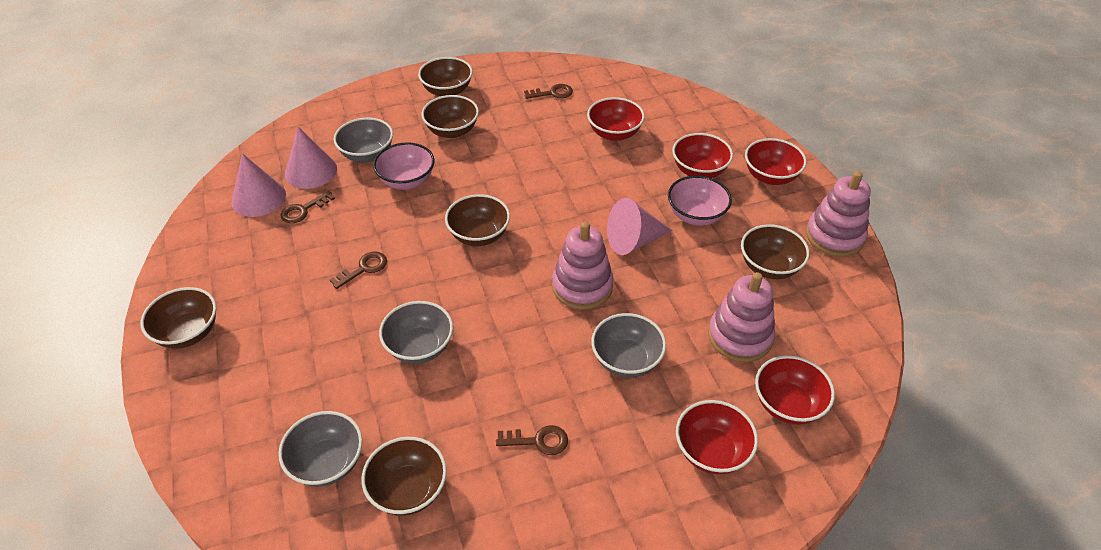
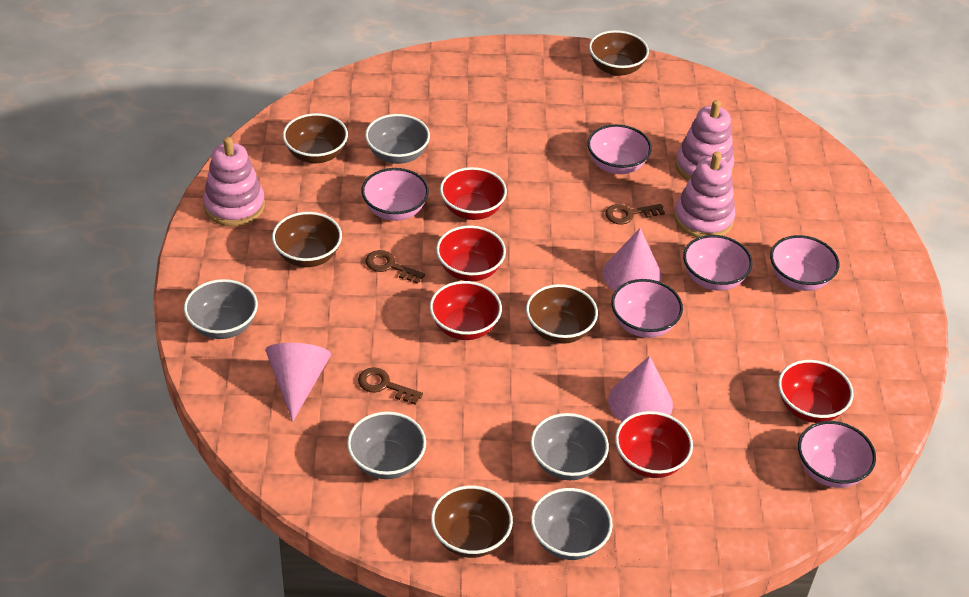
brown bowl: 6 -> 5
brown key: 4 -> 3
grey bowl: 4 -> 5
pink bowl: 2 -> 6

